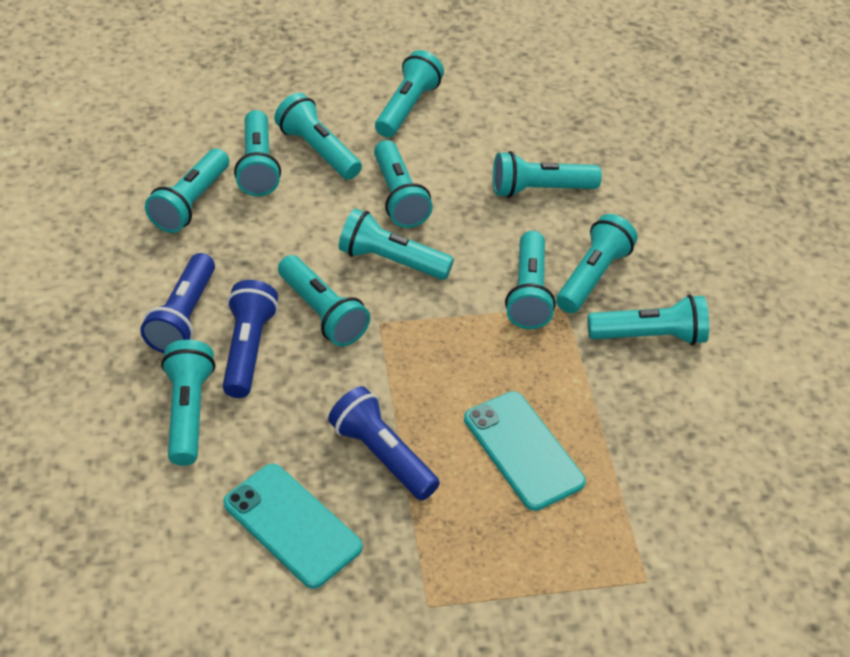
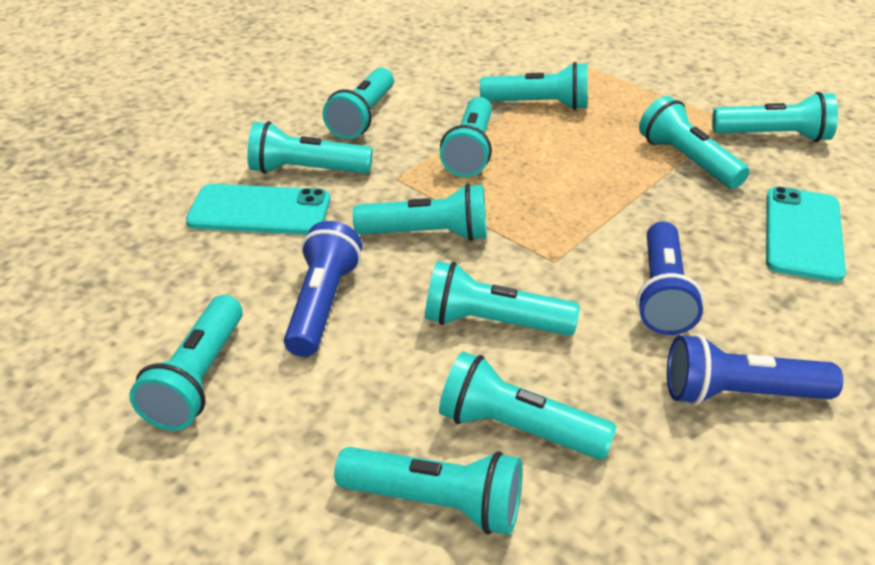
turquoise flashlight: 12 -> 11

